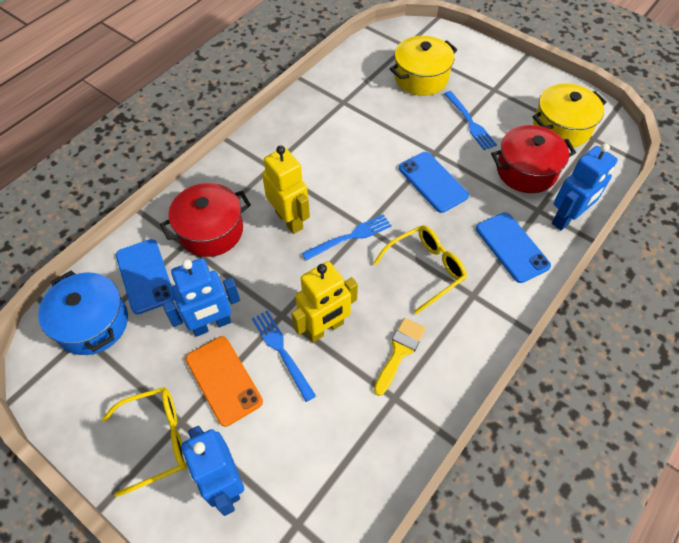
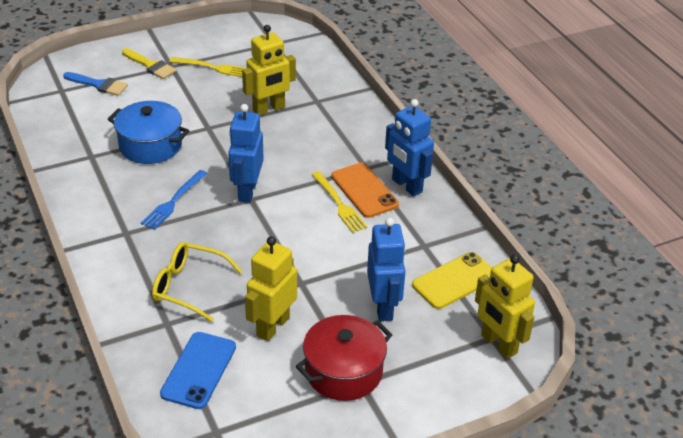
blue brush: 0 -> 1
blue fork: 3 -> 1
blue phone: 3 -> 1
red pot: 2 -> 1
yellow fork: 0 -> 2
yellow glasses: 2 -> 1
yellow phone: 0 -> 1
yellow pot: 2 -> 0
yellow robot: 2 -> 3

